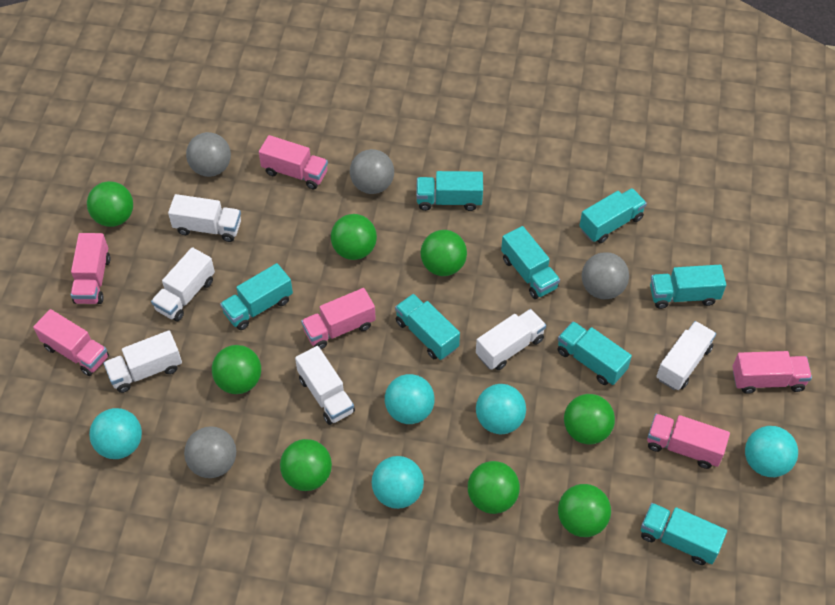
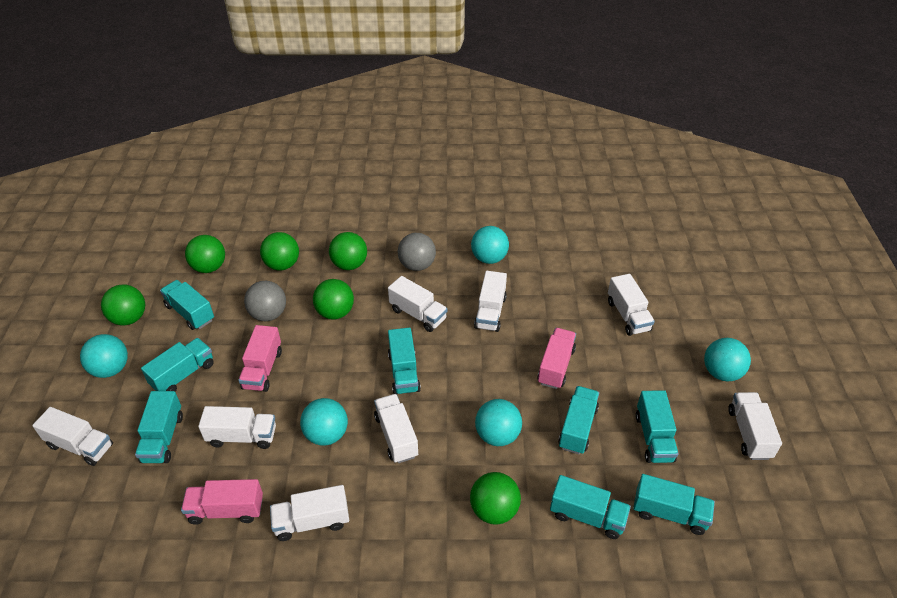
green ball: 8 -> 6
grey ball: 4 -> 2
pink truck: 6 -> 3
white truck: 6 -> 8

